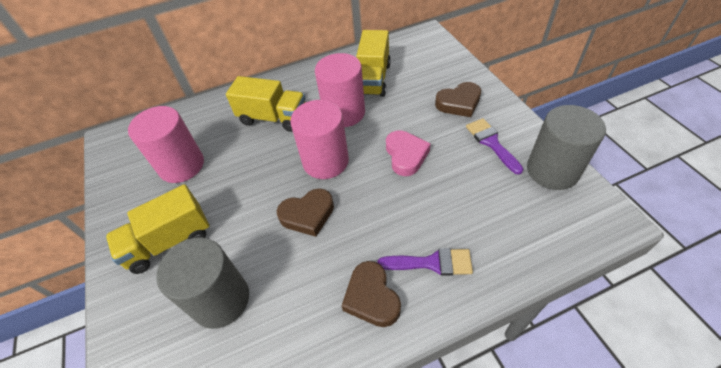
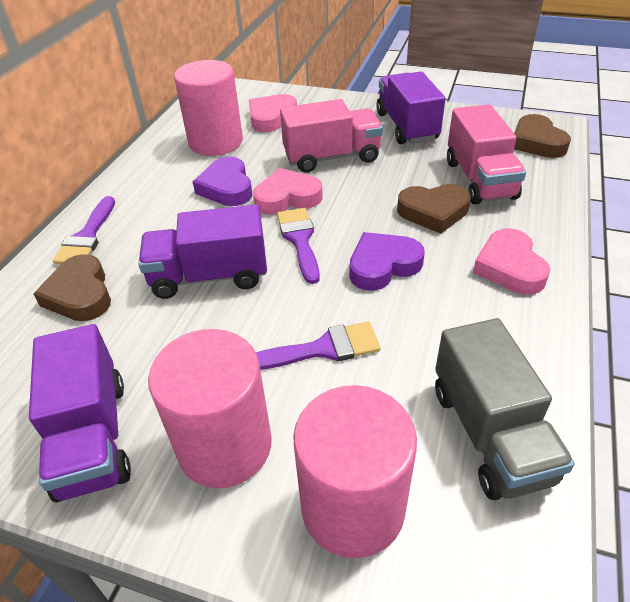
grey cylinder: 2 -> 0
grey truck: 0 -> 1
pink heart: 1 -> 3
pink truck: 0 -> 2
purple brush: 2 -> 3
purple heart: 0 -> 2
purple truck: 0 -> 3
yellow truck: 3 -> 0

